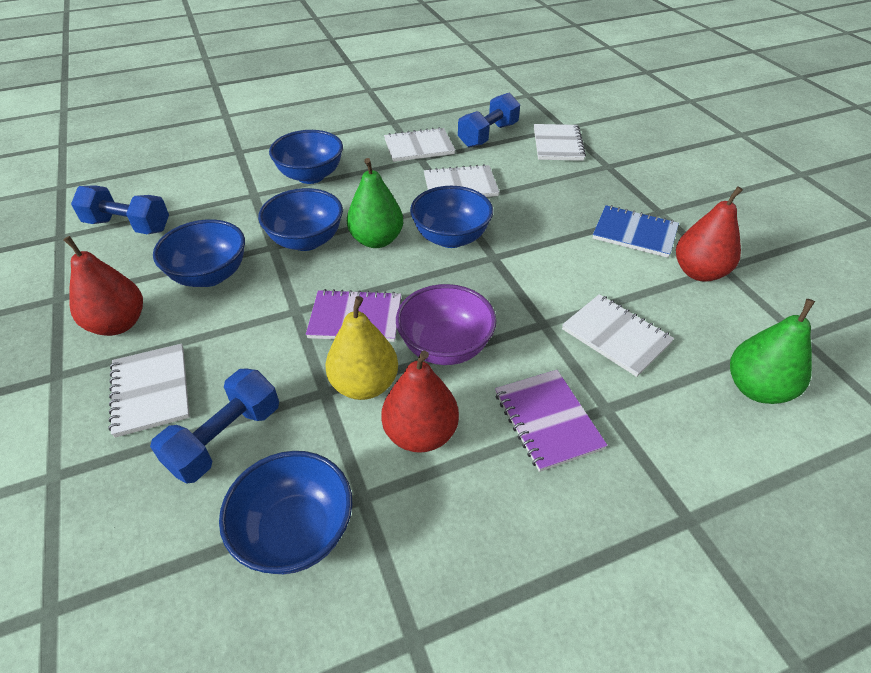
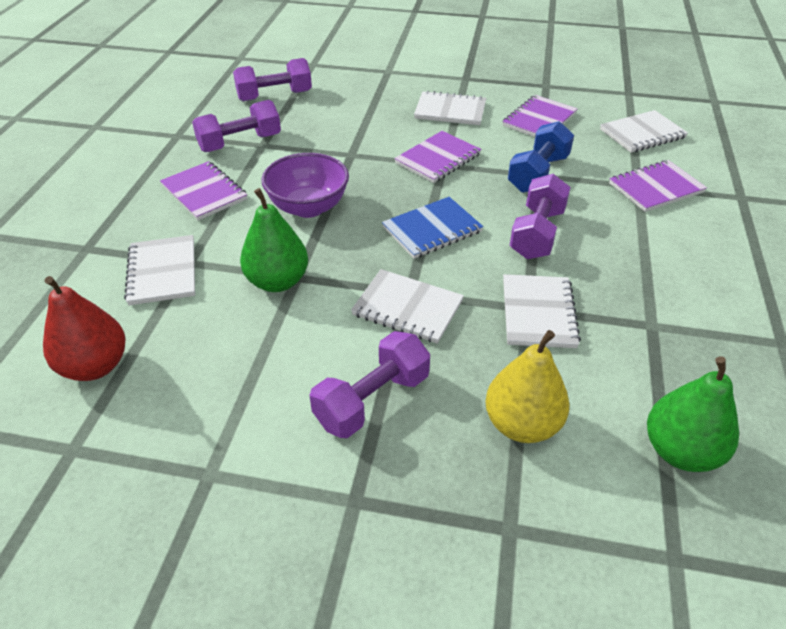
blue bowl: 5 -> 0
blue dumbbell: 3 -> 1
purple dumbbell: 0 -> 4
purple notebook: 2 -> 4
red pear: 3 -> 1

